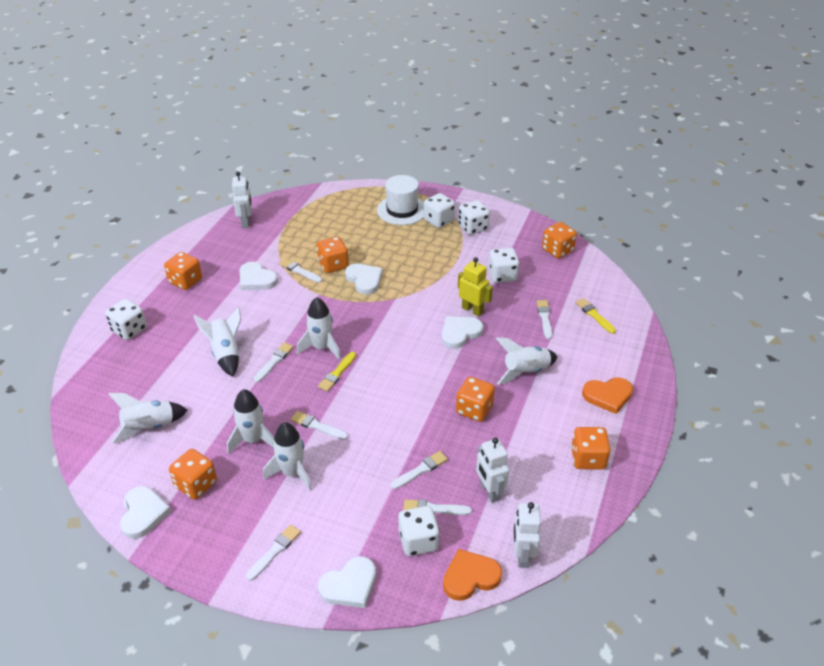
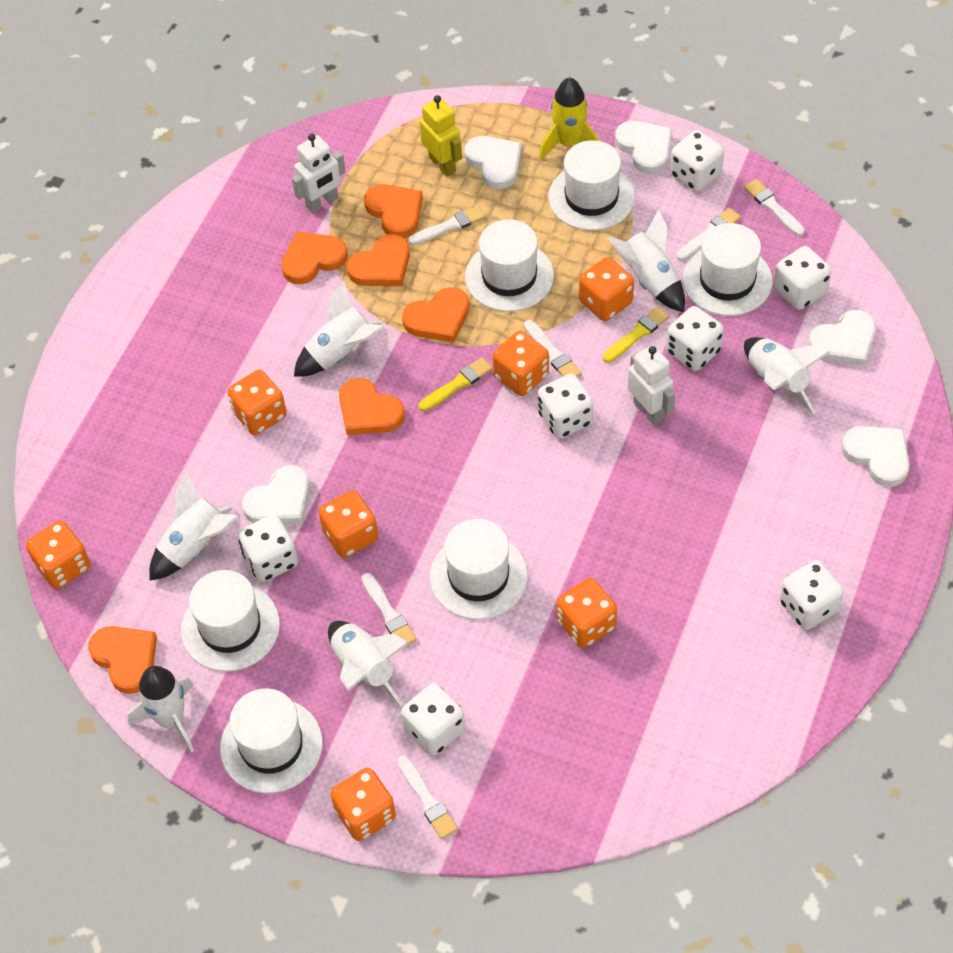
orange dice: 6 -> 7
orange heart: 2 -> 6
white brush: 7 -> 6
white dice: 5 -> 7
white hat: 1 -> 6
white robot: 3 -> 2
yellow rocket: 0 -> 1

